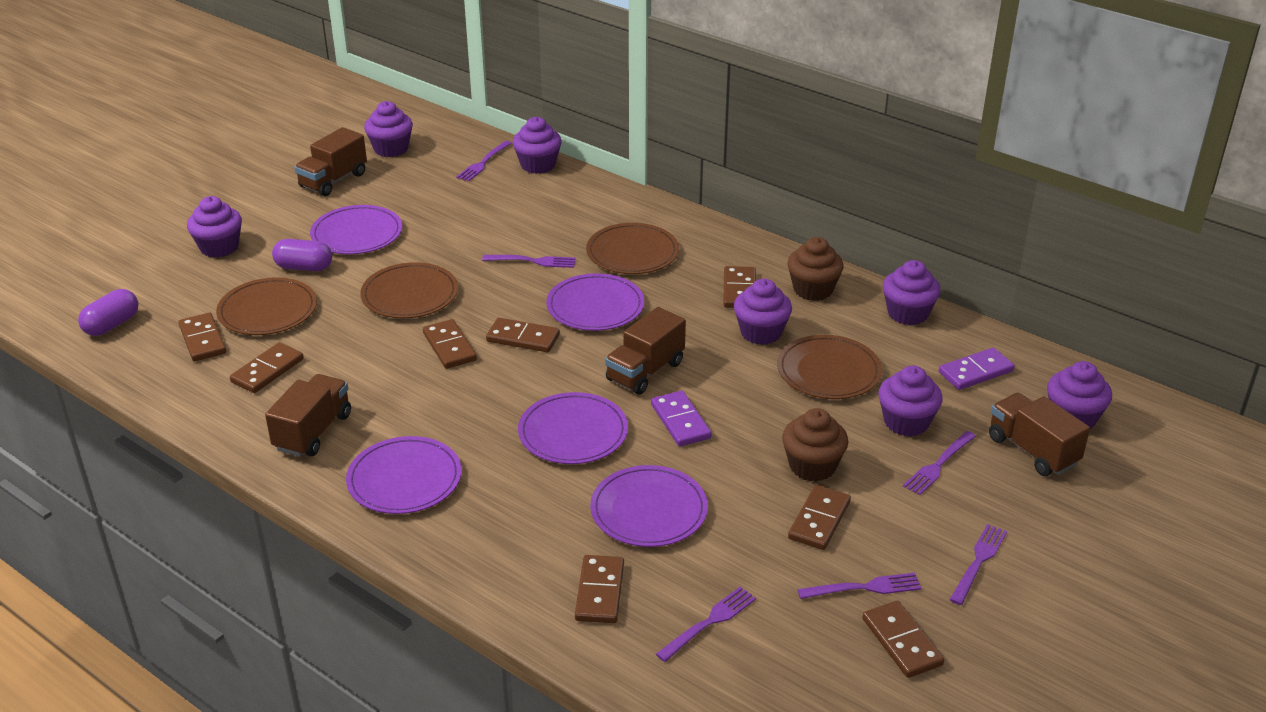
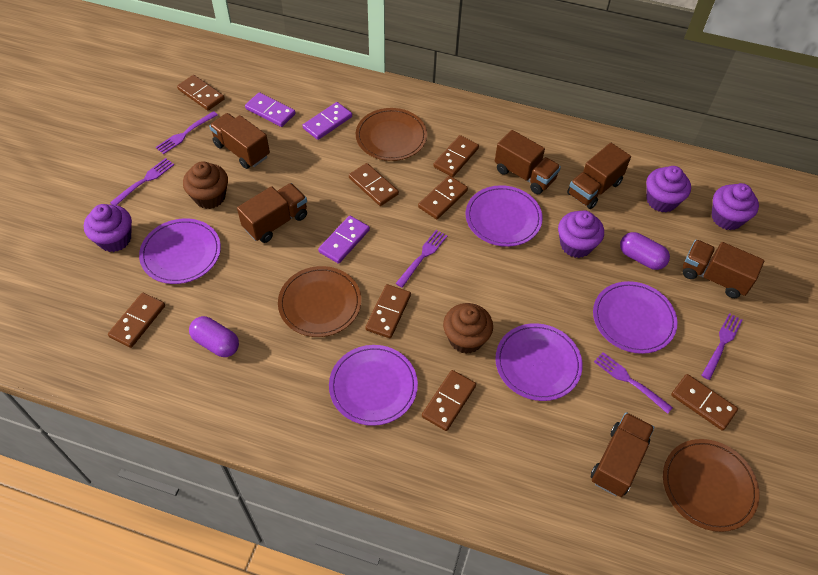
brown plate: 4 -> 3
brown truck: 4 -> 6
purple cupcake: 7 -> 4
purple domino: 2 -> 3
purple fork: 6 -> 5

